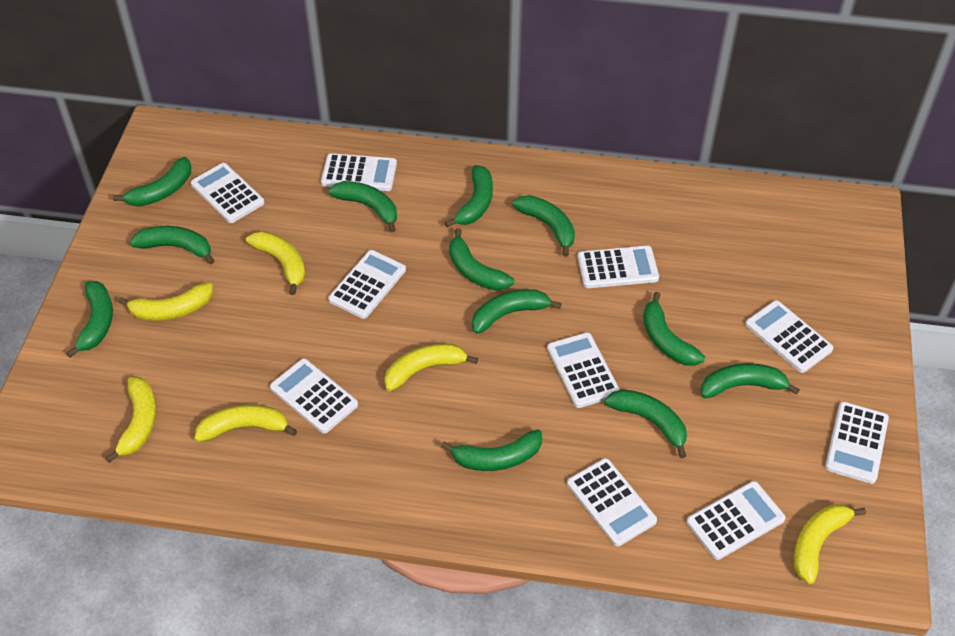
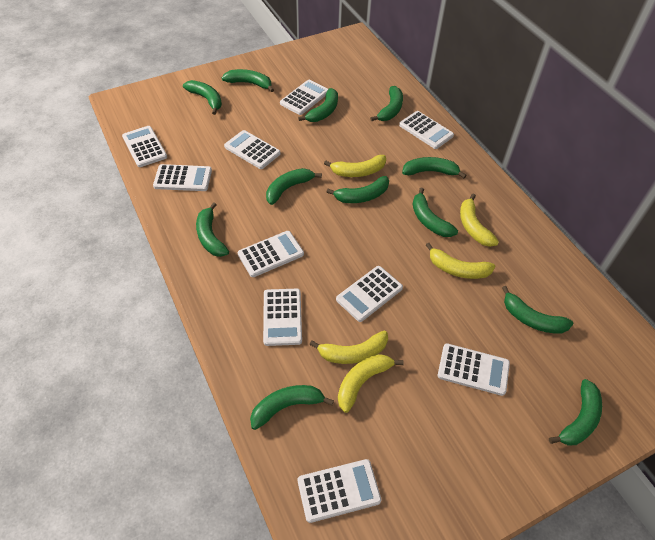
yellow banana: 6 -> 5

